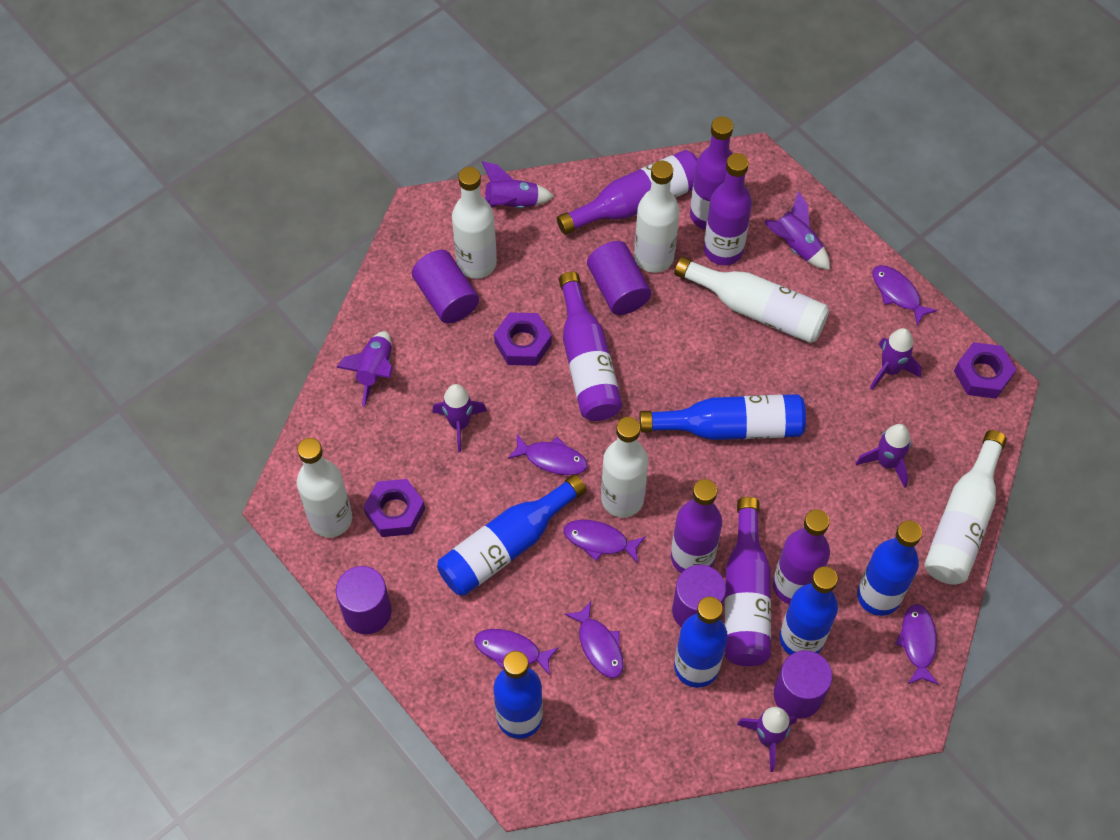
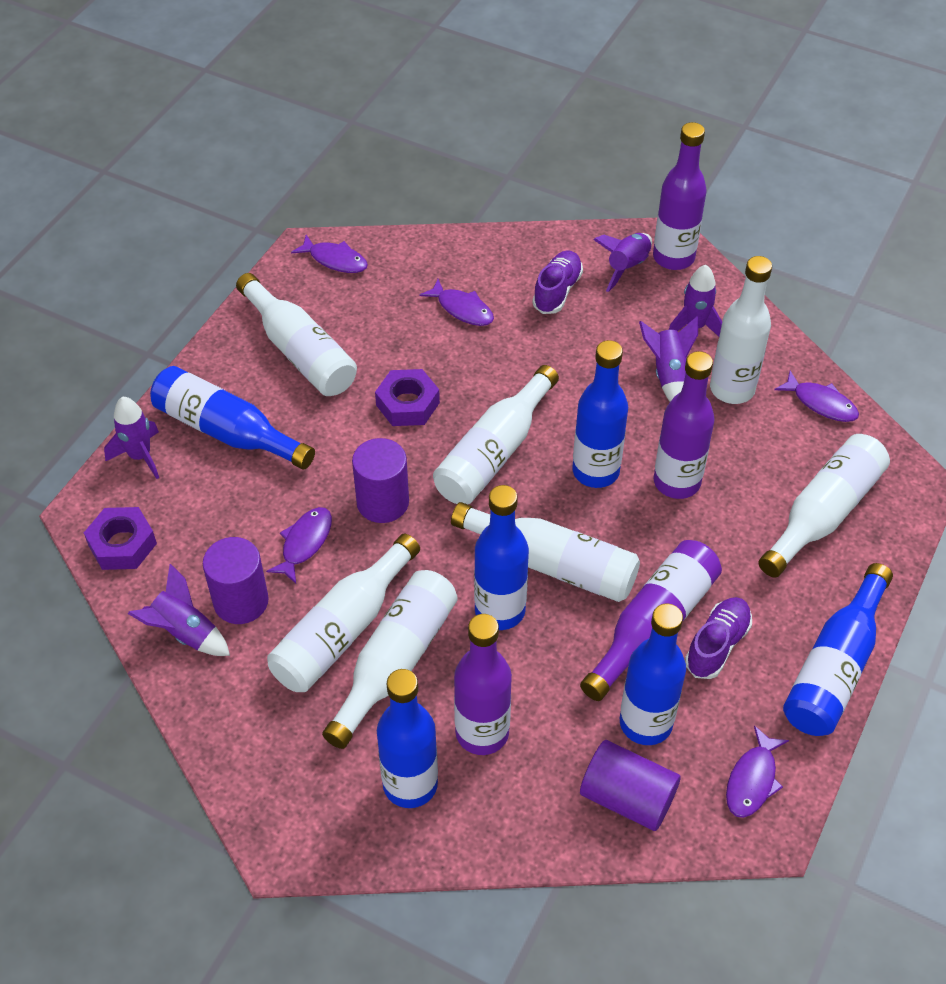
purple bottle: 7 -> 4
purple cylinder: 5 -> 3
purple fish: 6 -> 5
purple nut: 3 -> 2
purple rocket: 7 -> 5
purple shoe: 0 -> 2
white bottle: 6 -> 7

